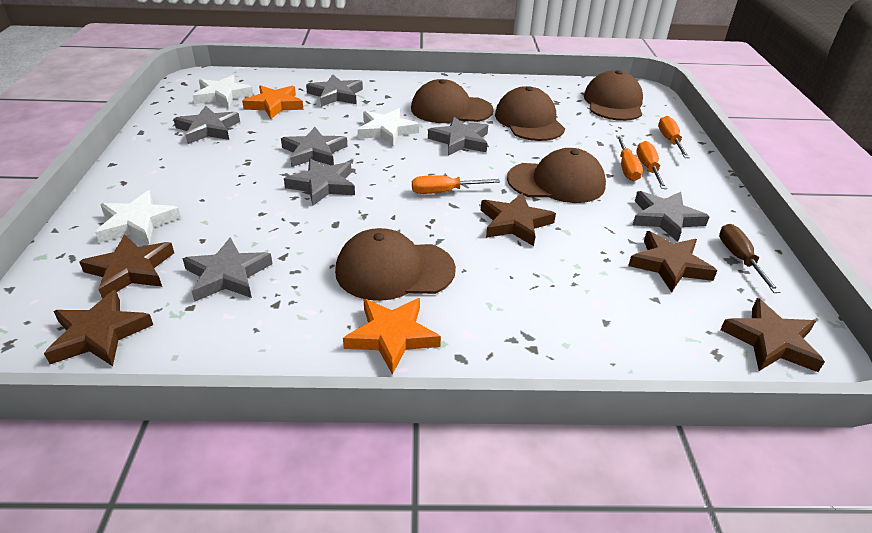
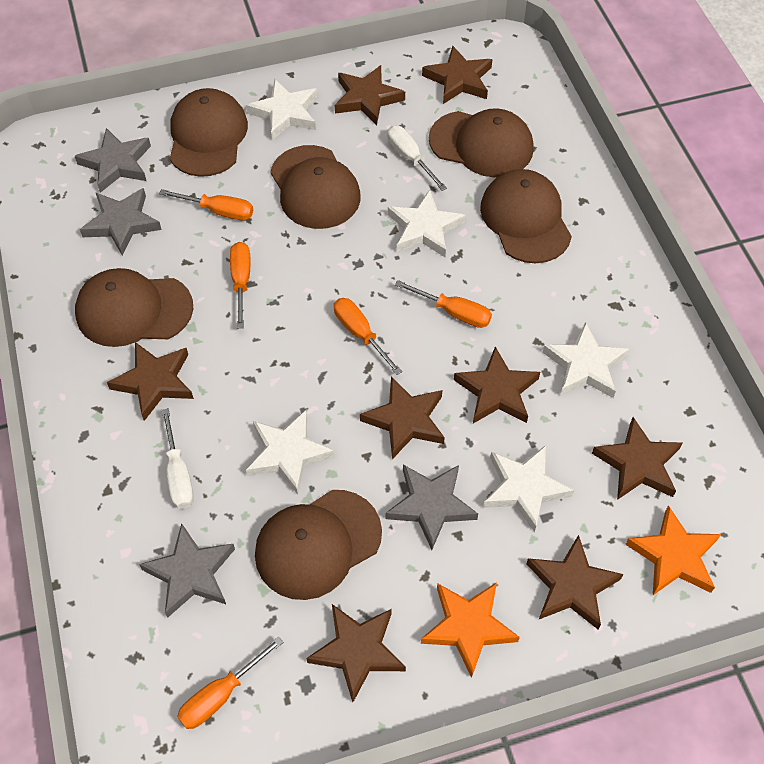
brown cap: 5 -> 6
brown screwdriver: 1 -> 0
brown star: 5 -> 8
grey star: 7 -> 4
orange screwdriver: 4 -> 5
white screwdriver: 0 -> 2
white star: 3 -> 5

